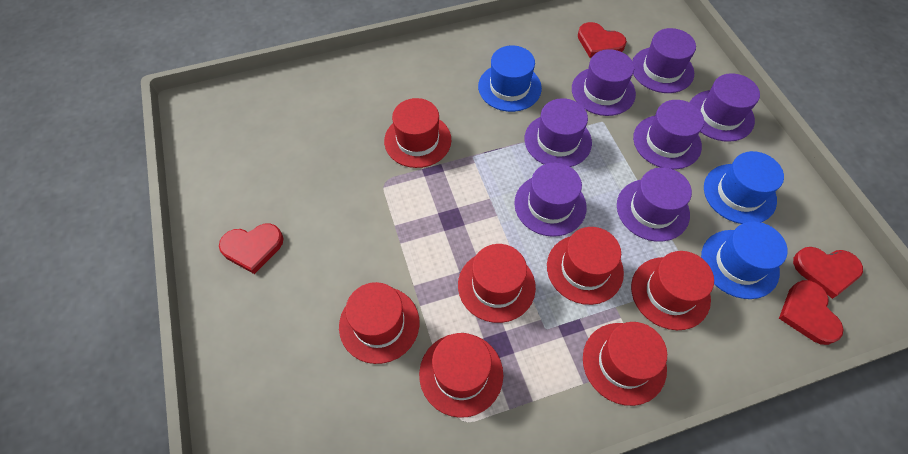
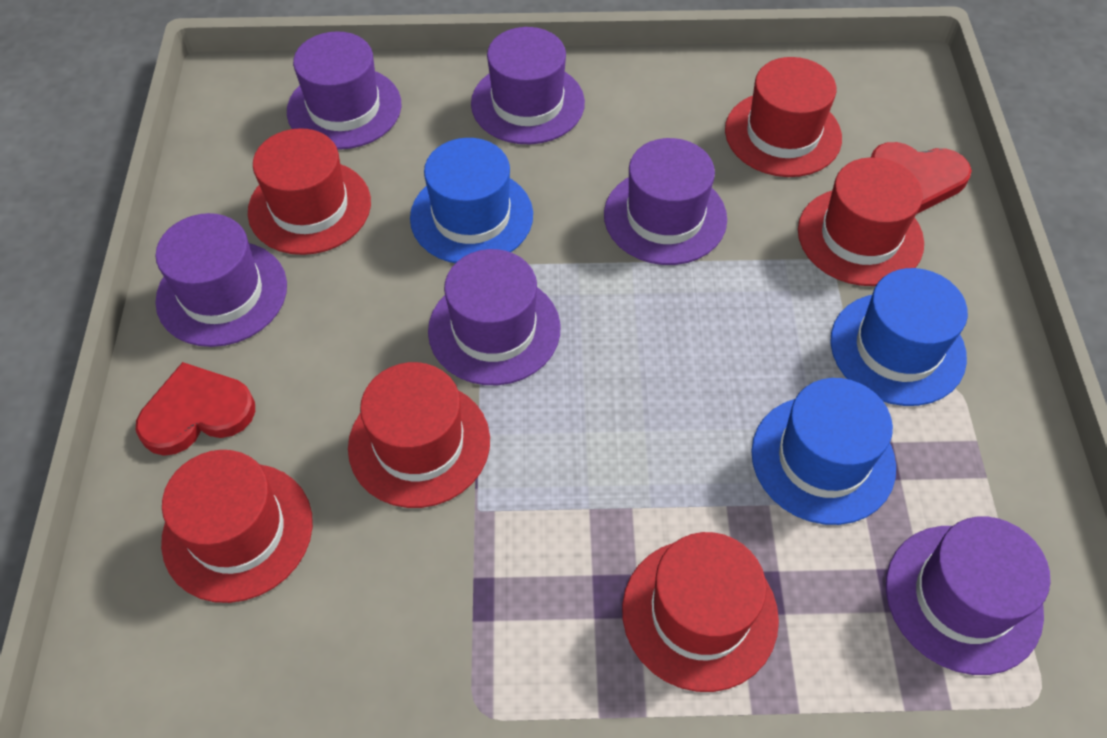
purple hat: 7 -> 6
red hat: 7 -> 6
red heart: 4 -> 2

